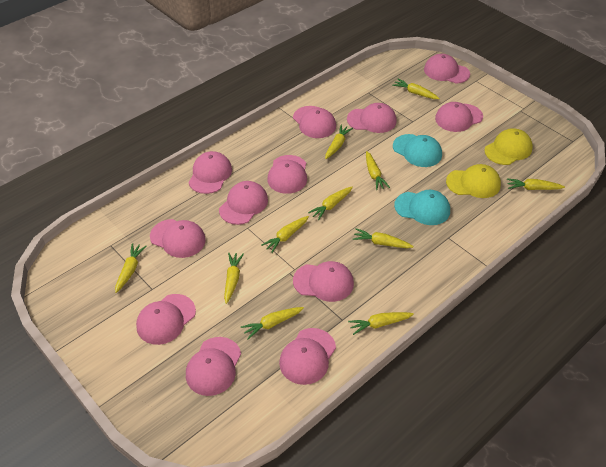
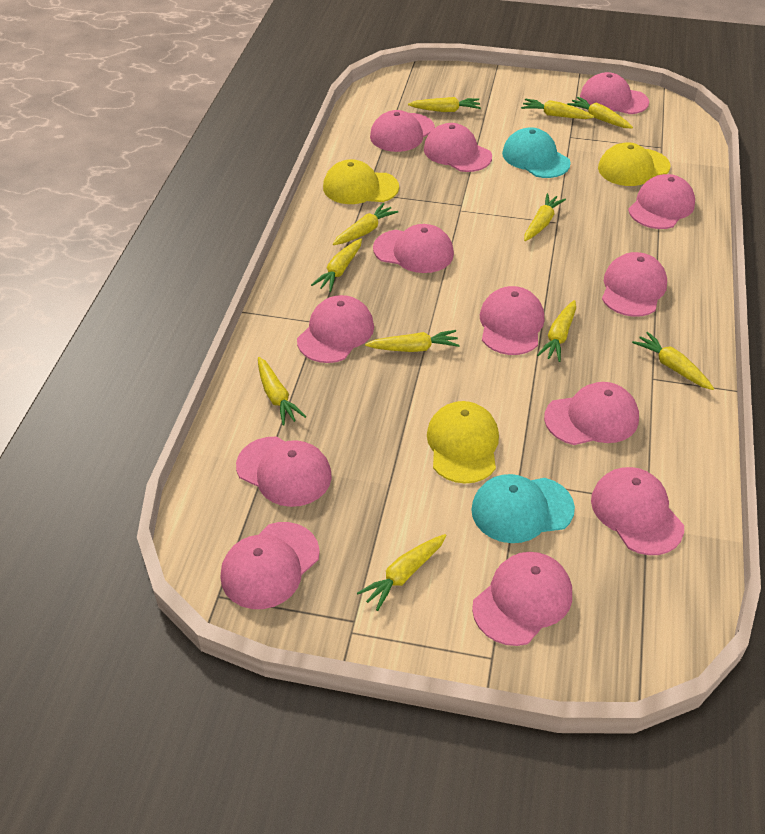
pink cap: 12 -> 13
yellow cap: 2 -> 3

